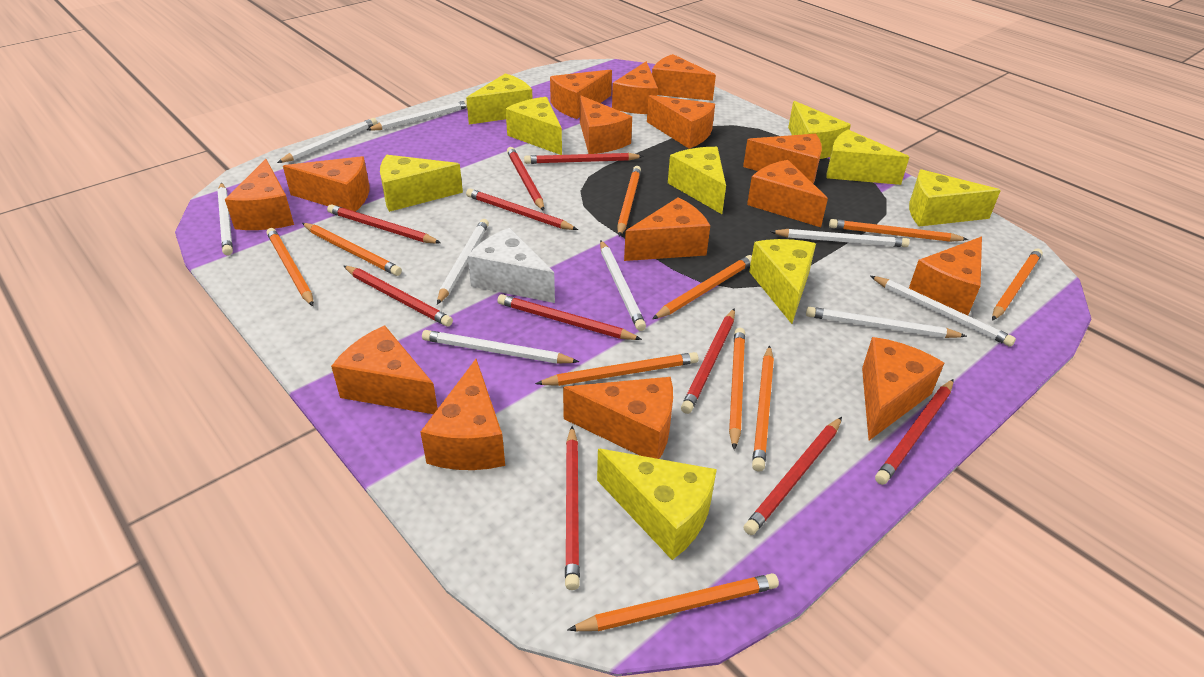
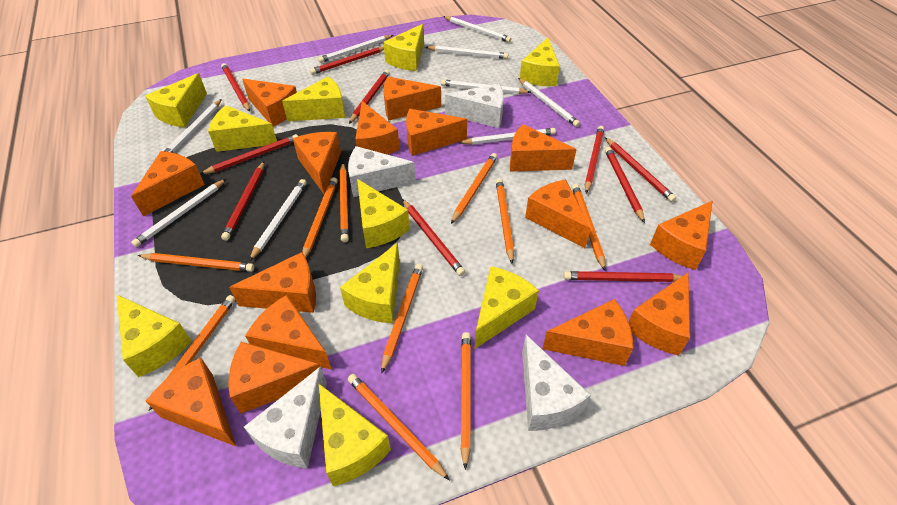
white cheese: 1 -> 4
yellow cheese: 9 -> 10

